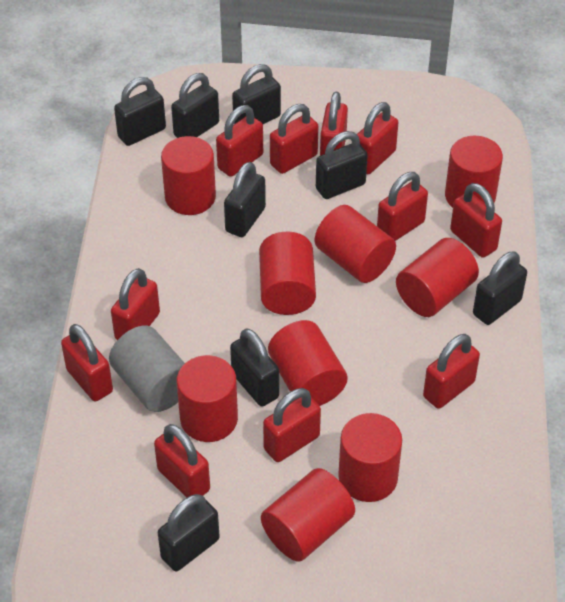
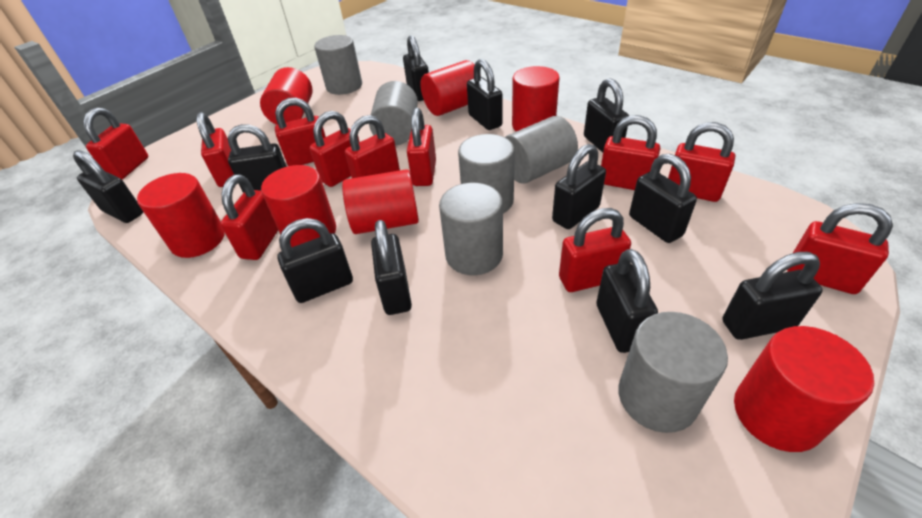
black padlock: 8 -> 11
grey cylinder: 1 -> 6
red cylinder: 9 -> 7

